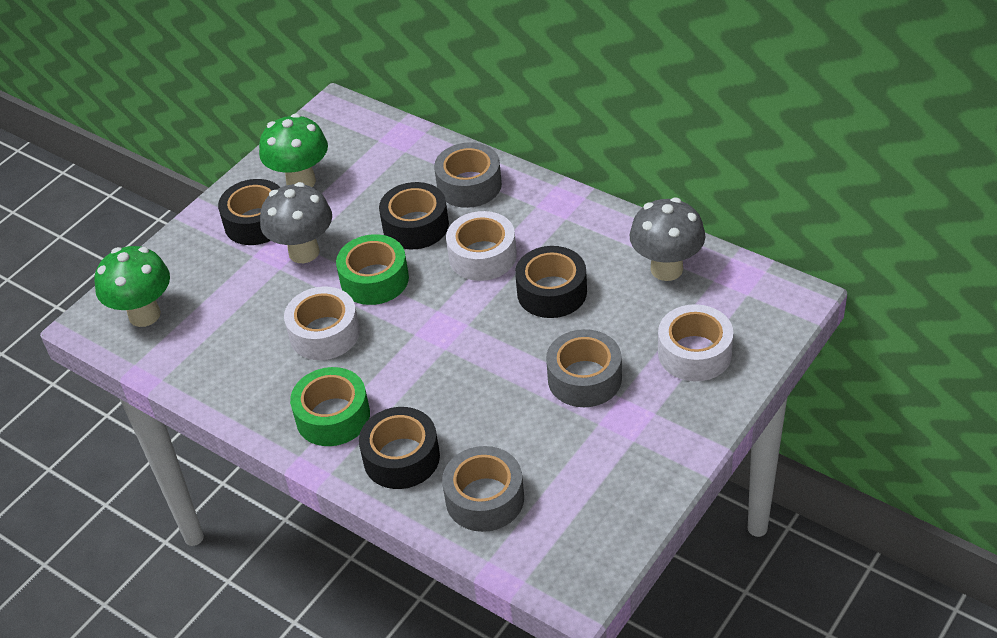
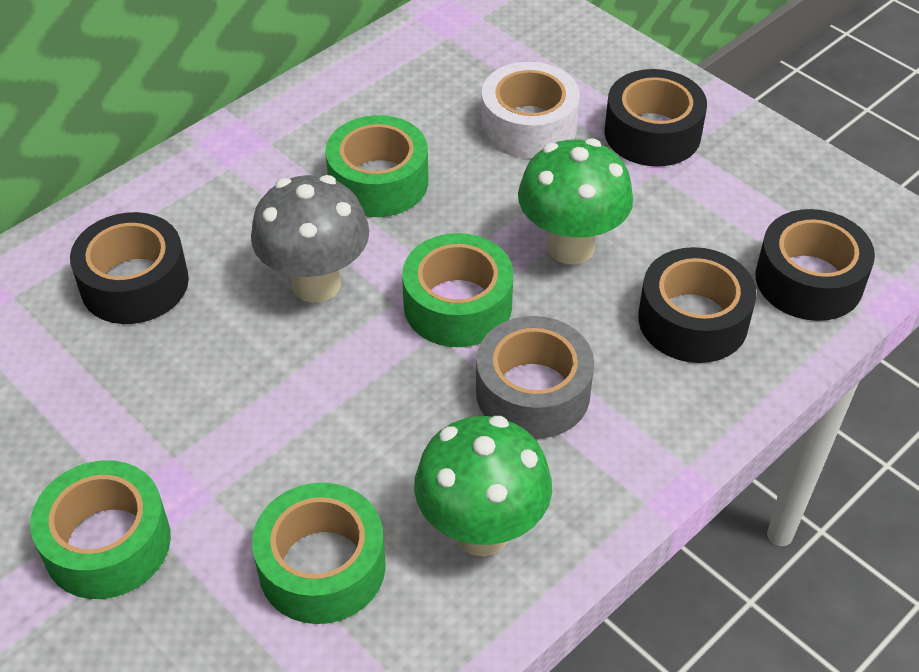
green tape: 2 -> 4
grey mushroom: 2 -> 1
grey tape: 3 -> 1
white tape: 3 -> 1

